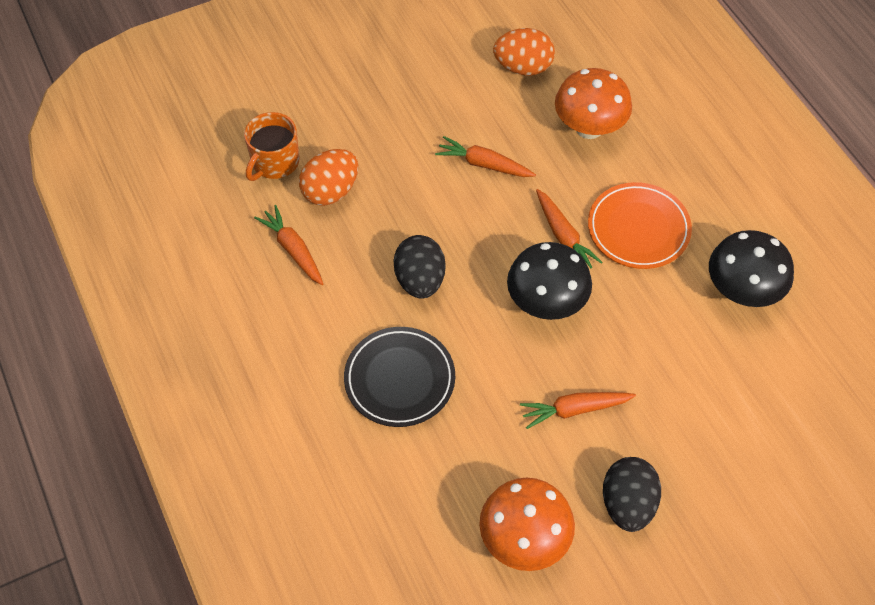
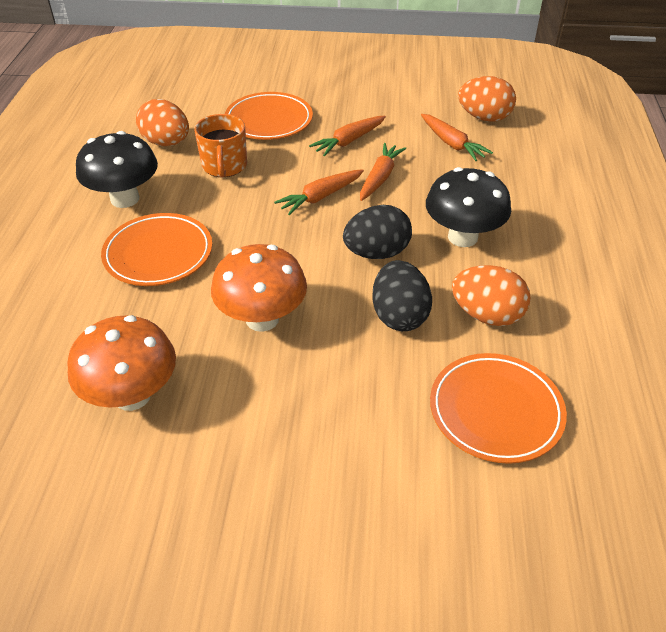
black plate: 1 -> 0
orange egg: 2 -> 3
orange plate: 1 -> 3

